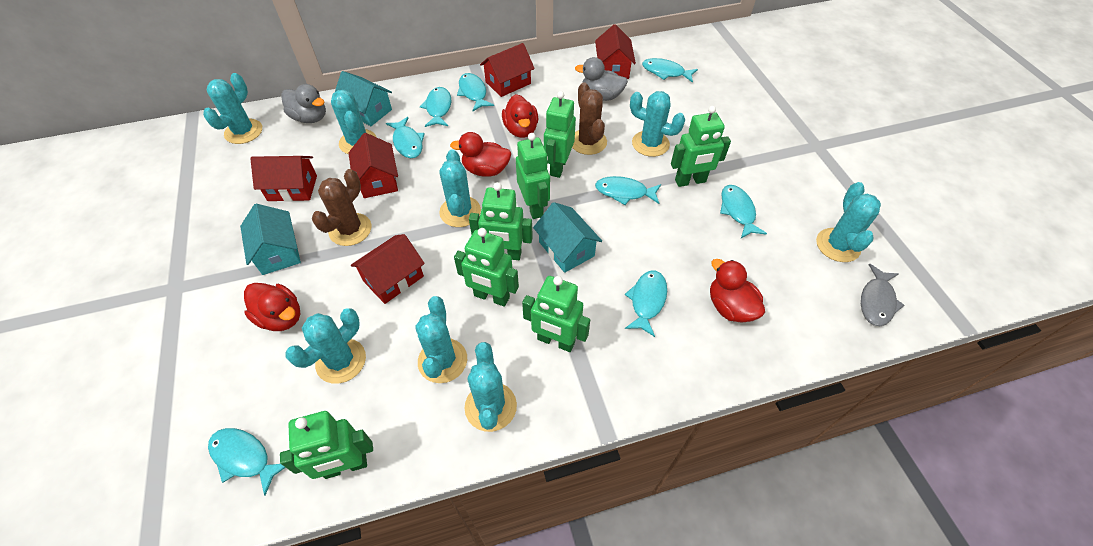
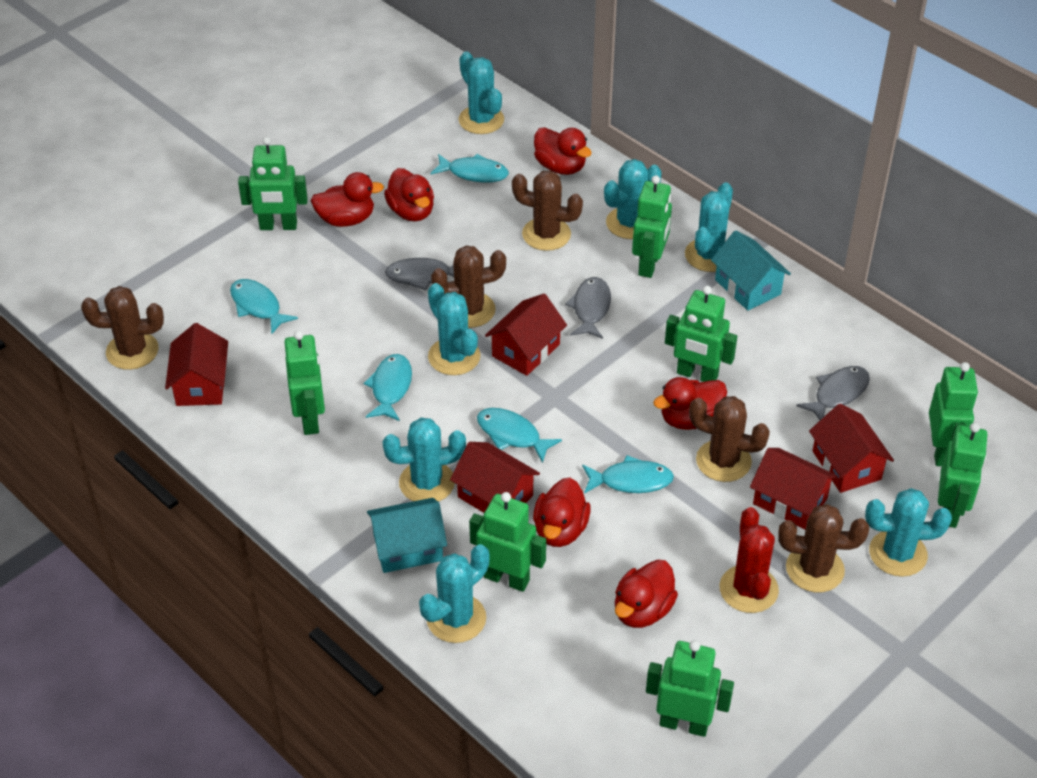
brown cactus: 2 -> 5
green robot: 7 -> 8
grey duck: 2 -> 0
grey fish: 1 -> 3
red cactus: 0 -> 1
red duck: 4 -> 6
turquoise cactus: 8 -> 7
turquoise fish: 8 -> 5
turquoise house: 3 -> 2

